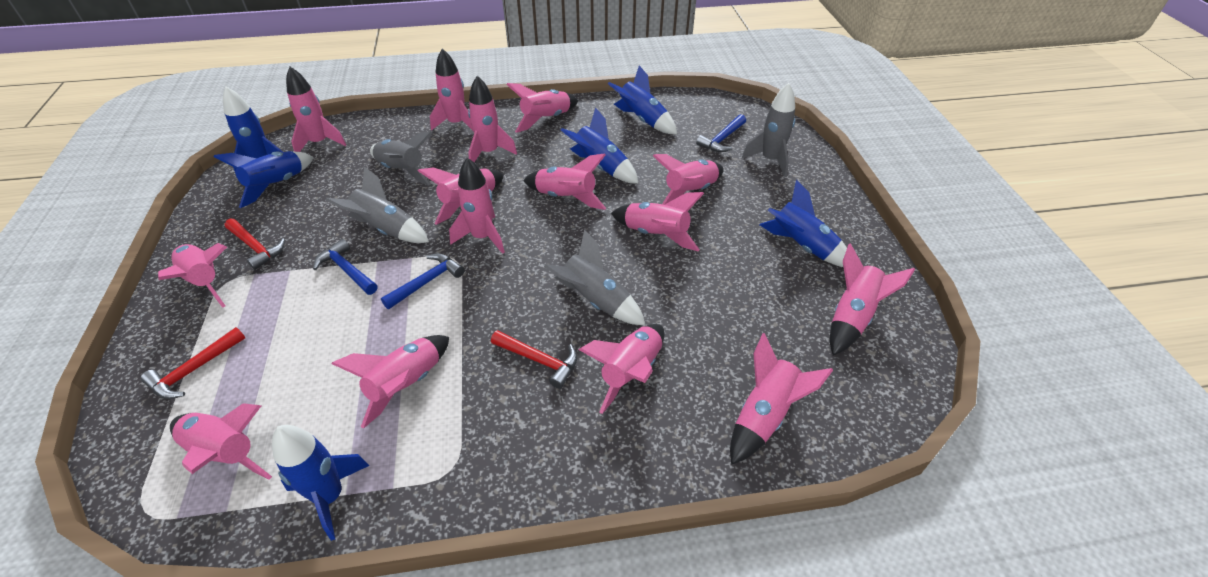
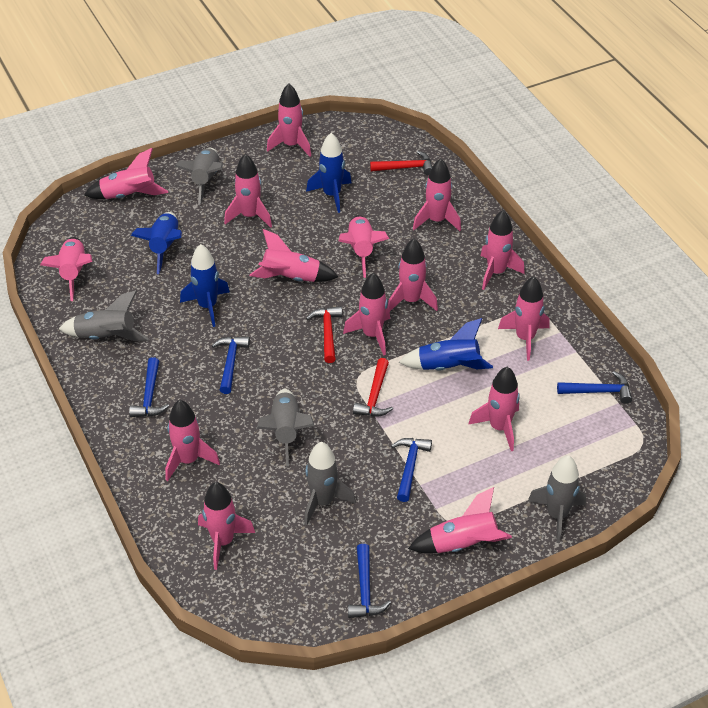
blue hammer: 3 -> 5
blue rocket: 6 -> 4
grey rocket: 4 -> 5

